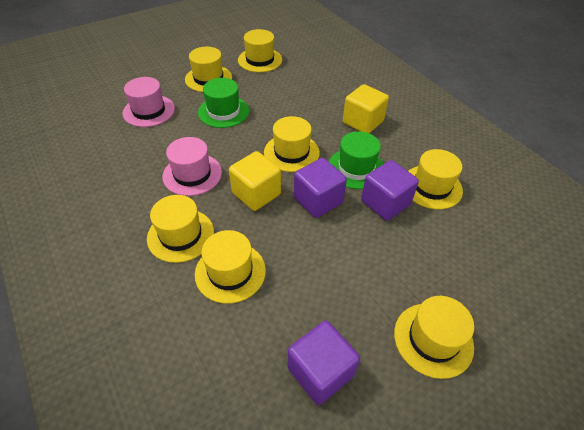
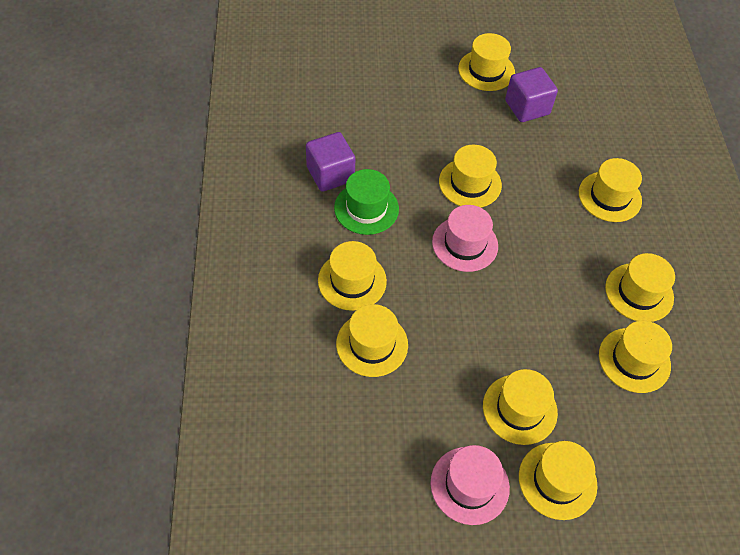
green hat: 2 -> 1
purple cube: 3 -> 2
yellow cube: 2 -> 0
yellow hat: 7 -> 9

